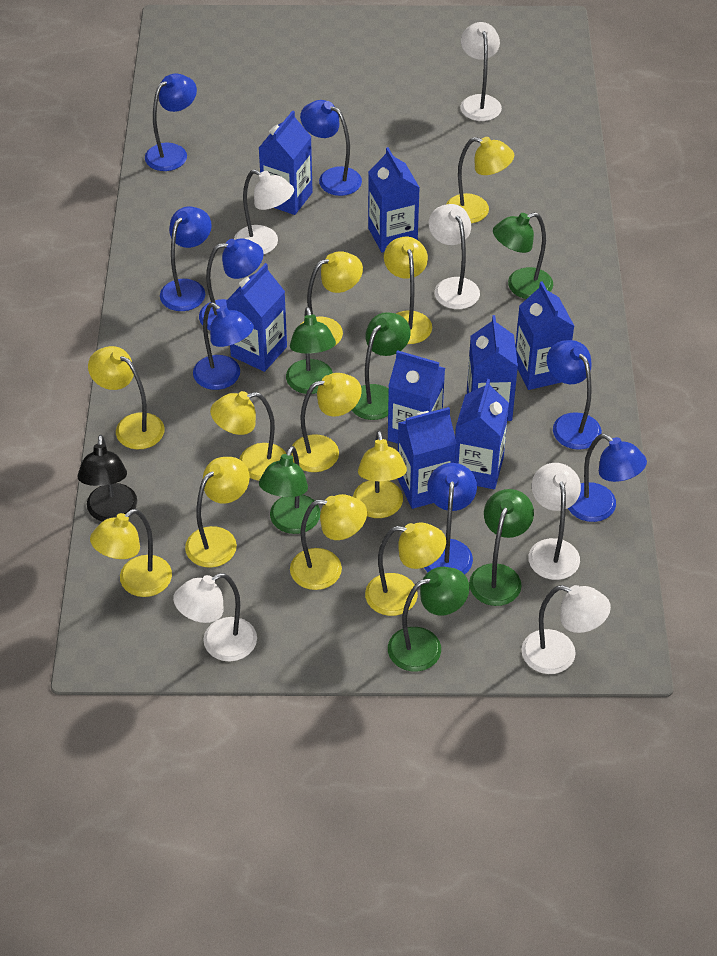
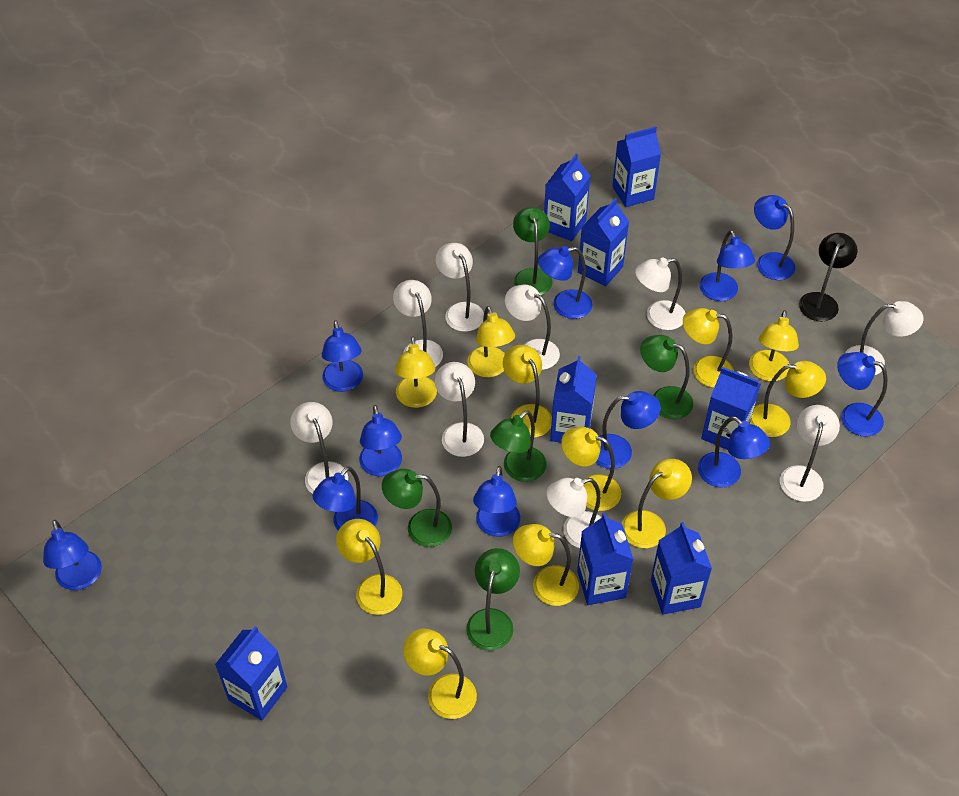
blue lamp: 8 -> 11
green lamp: 6 -> 5
white lamp: 6 -> 9

